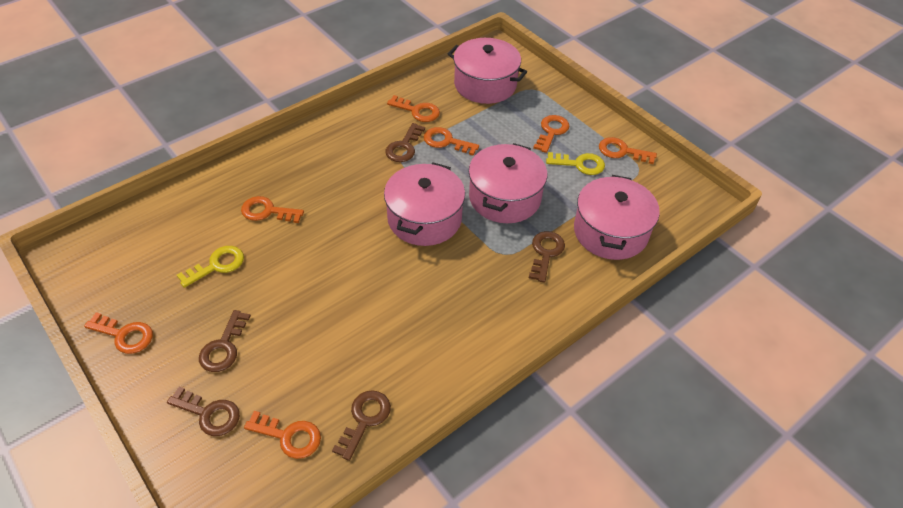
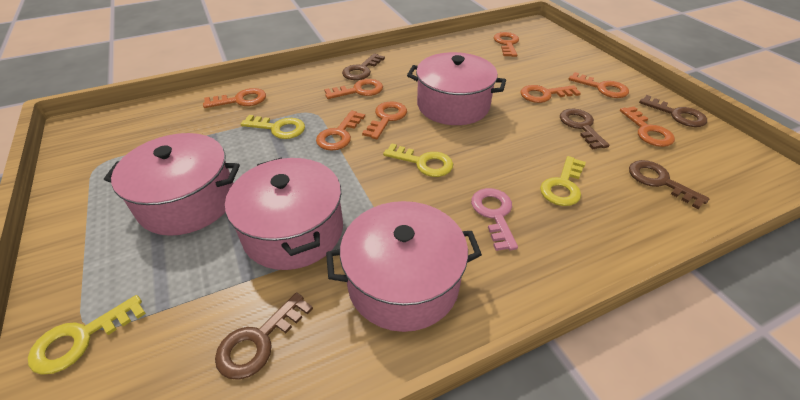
orange key: 7 -> 8
pink key: 0 -> 1
yellow key: 2 -> 4

